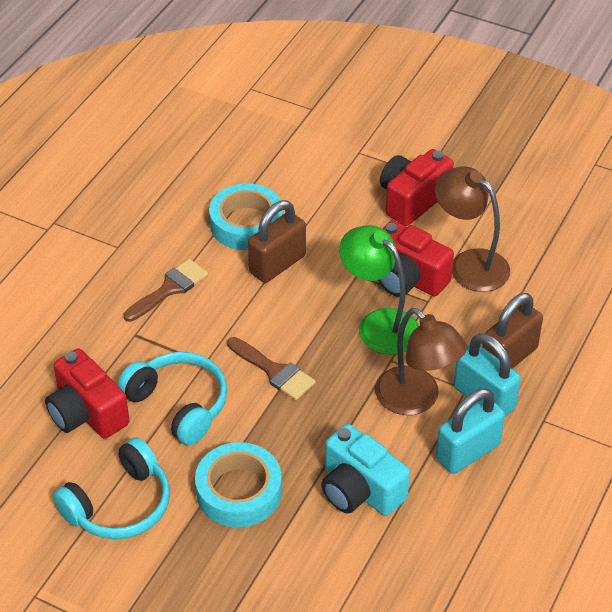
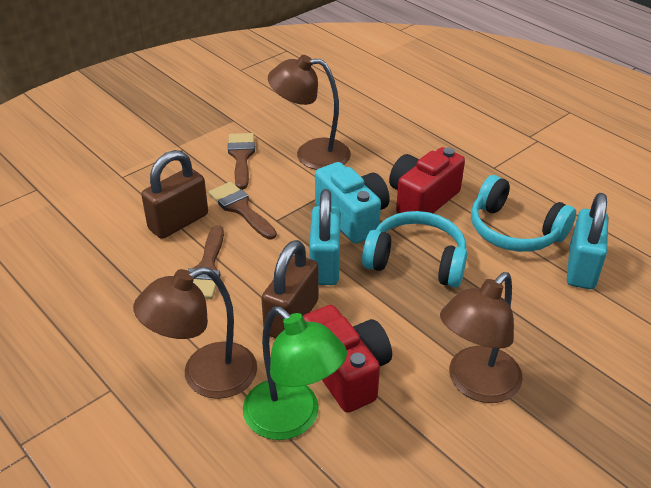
brown brush: 2 -> 3
brown lamp: 2 -> 3
red camera: 3 -> 2
turquoise tape: 2 -> 0

